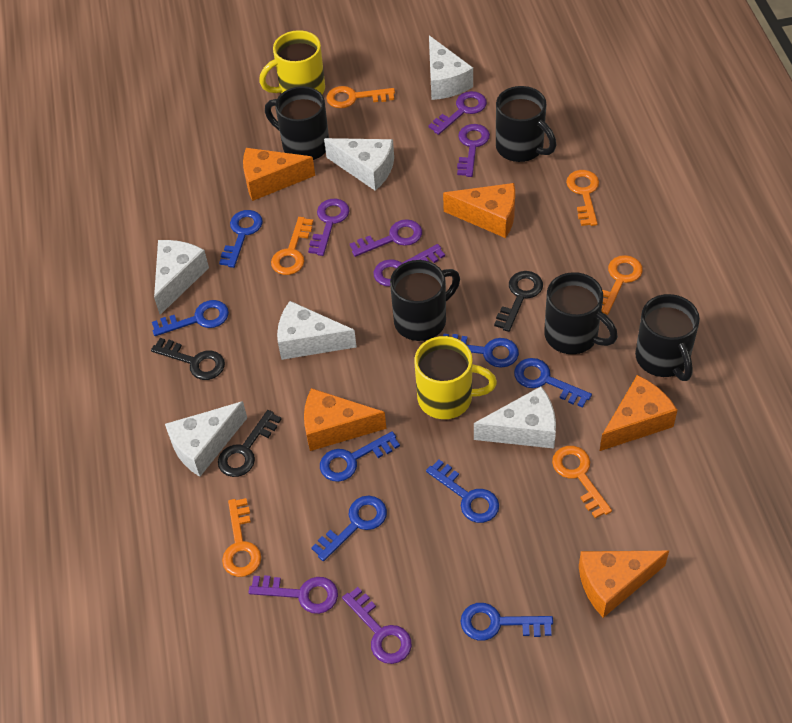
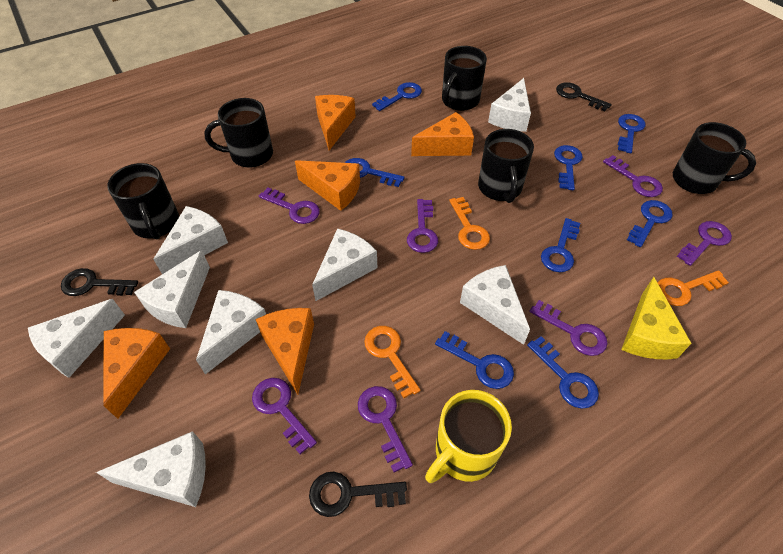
orange key: 6 -> 3
white cheese: 6 -> 8
yellow cheese: 0 -> 1
yellow mug: 2 -> 1

